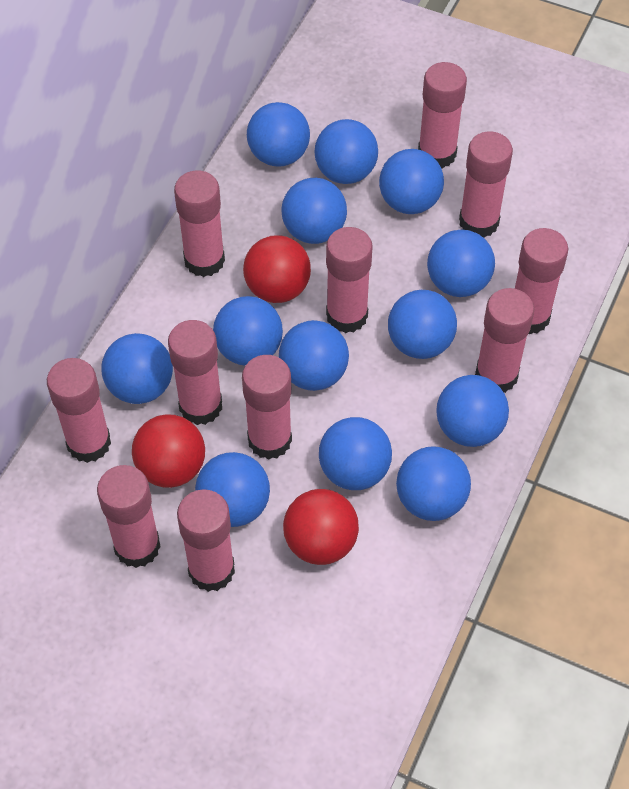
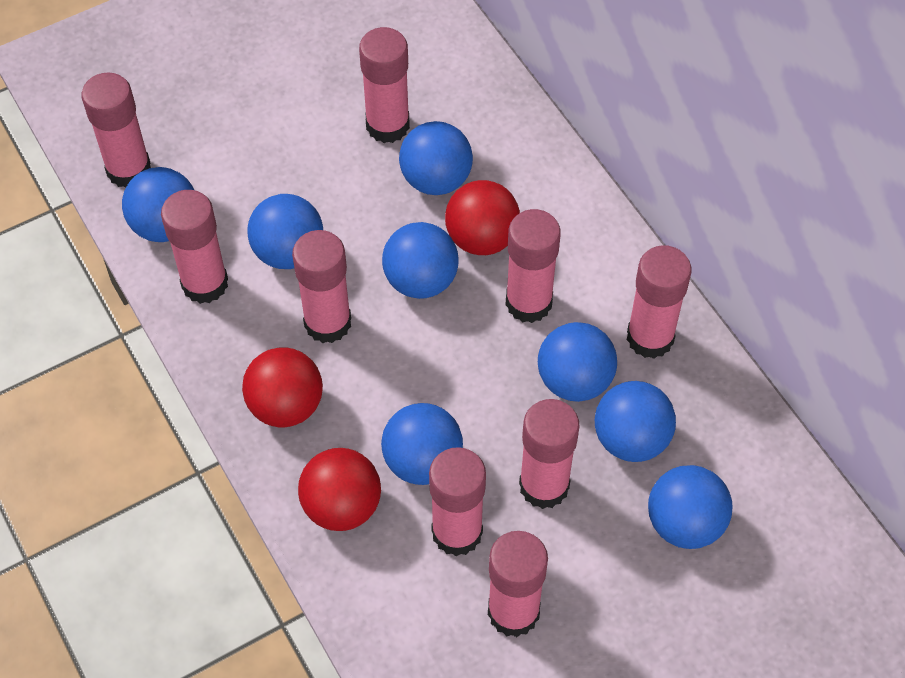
blue ball: 13 -> 8
pink glue stick: 11 -> 9

